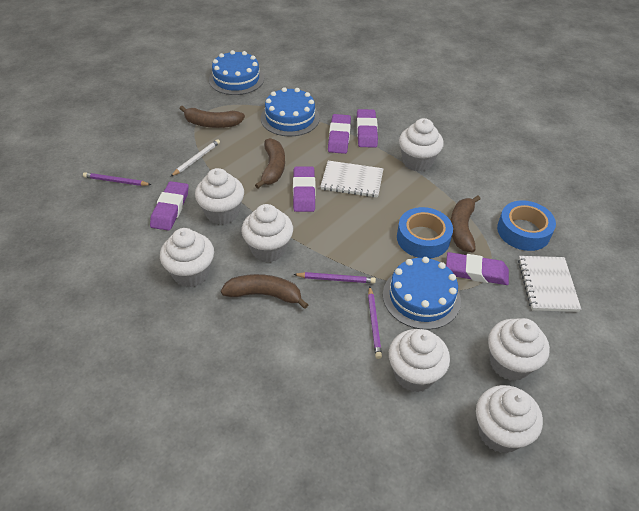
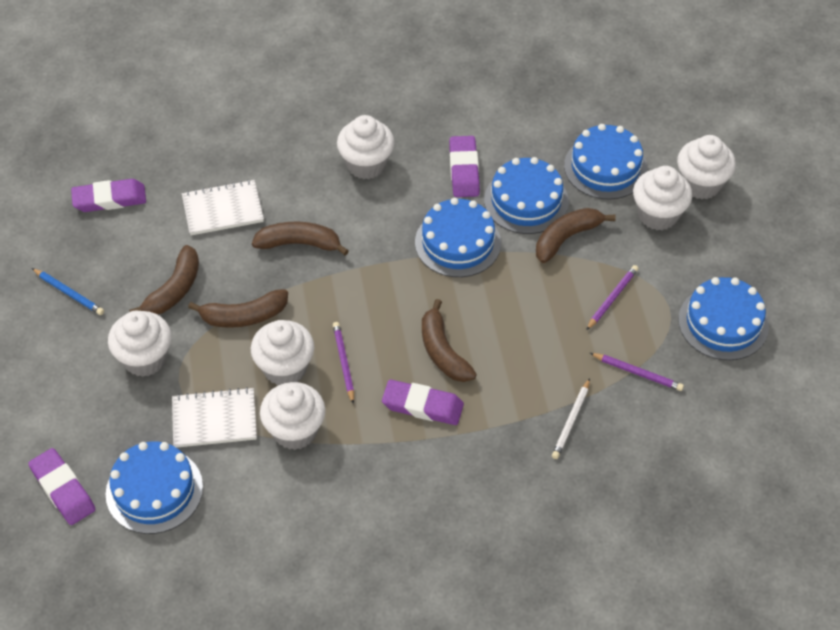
blue cake: 3 -> 5
blue pencil: 0 -> 1
blue tape: 2 -> 0
brown banana: 4 -> 5
purple eraser: 5 -> 4
white cupcake: 7 -> 6

